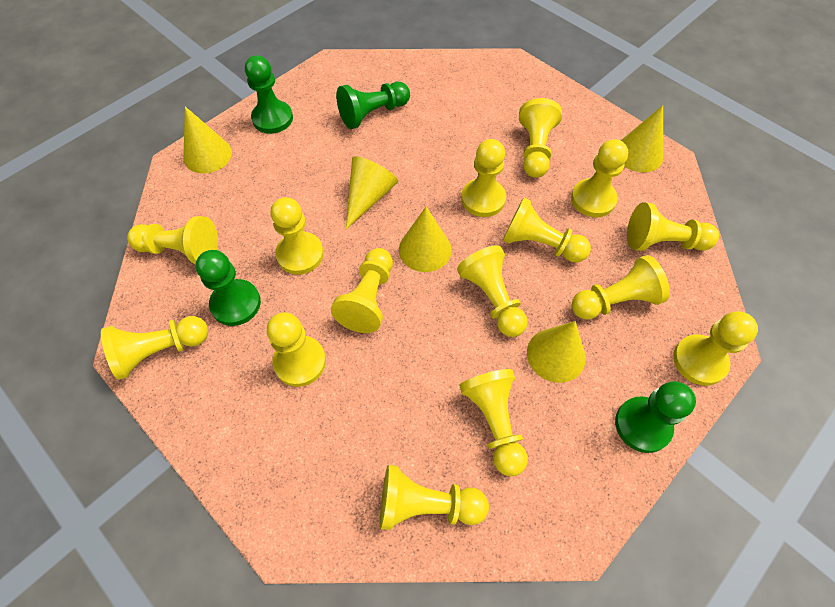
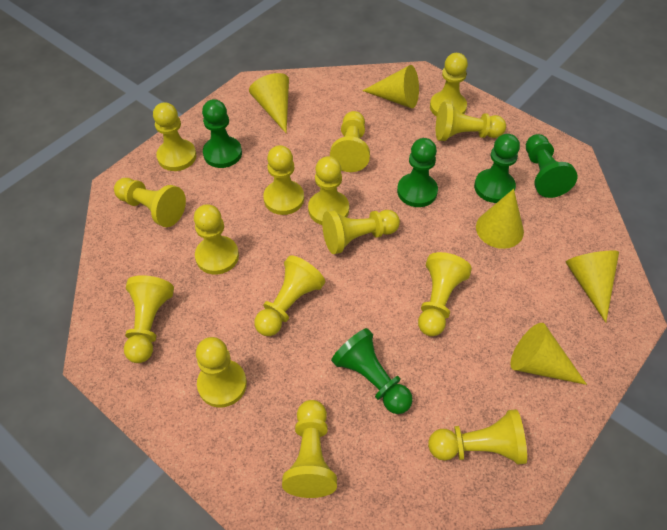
green pawn: 4 -> 5

